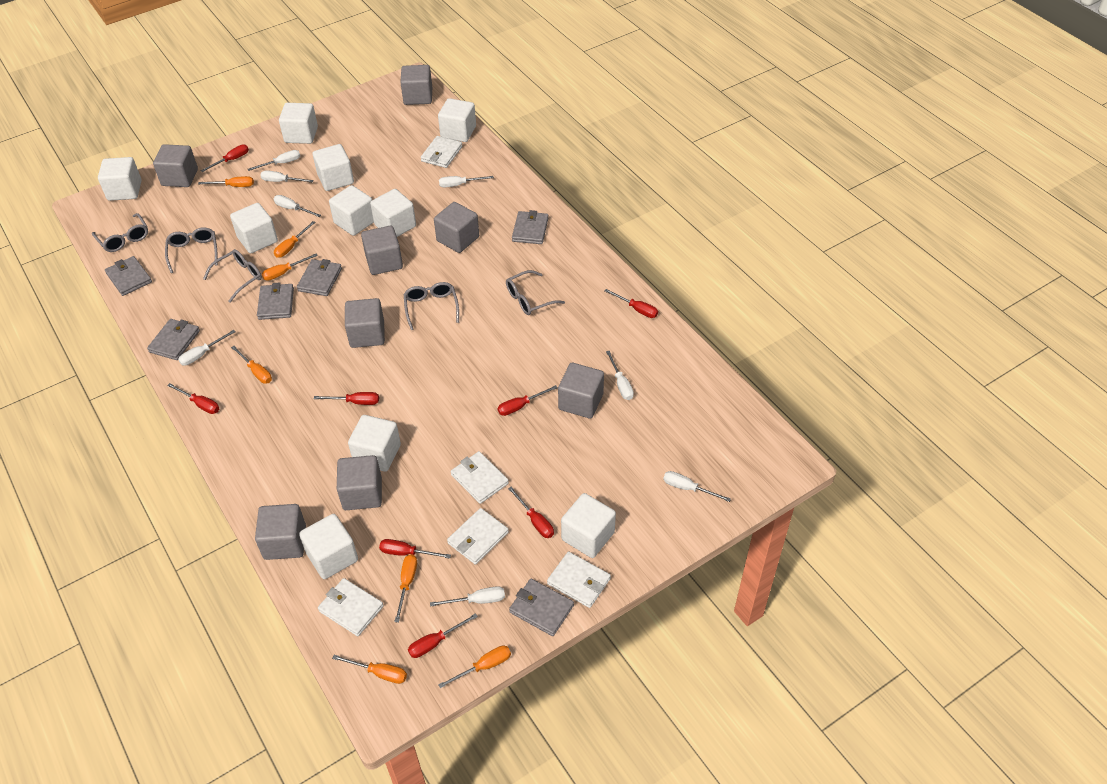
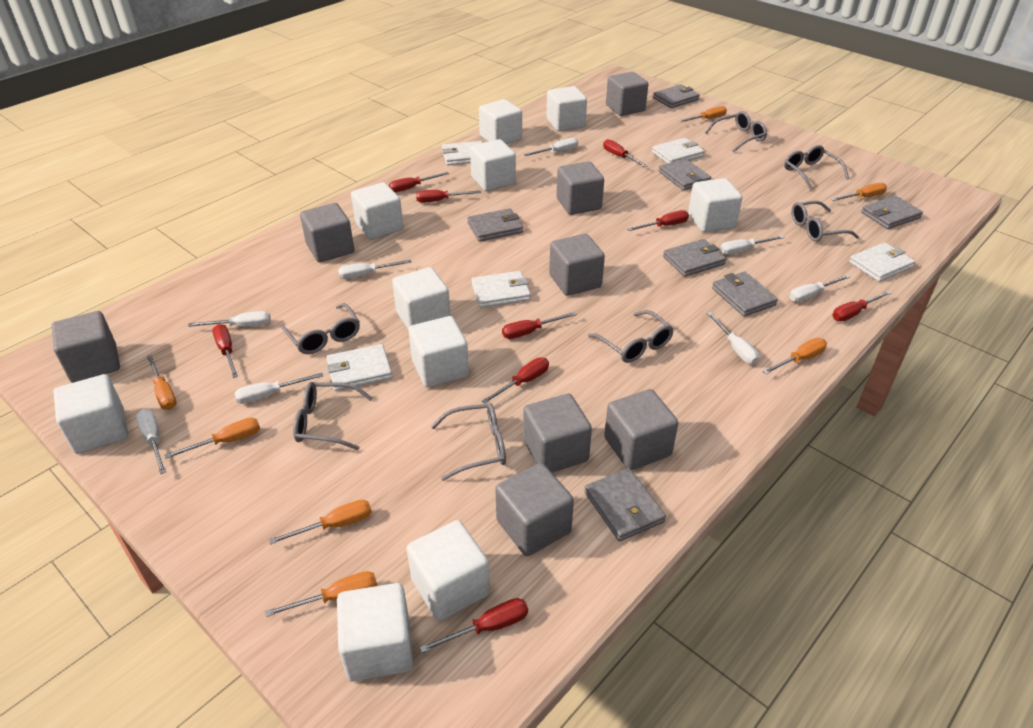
grey glasses: 5 -> 7
grey wallet: 6 -> 7
red screwdriver: 8 -> 9

